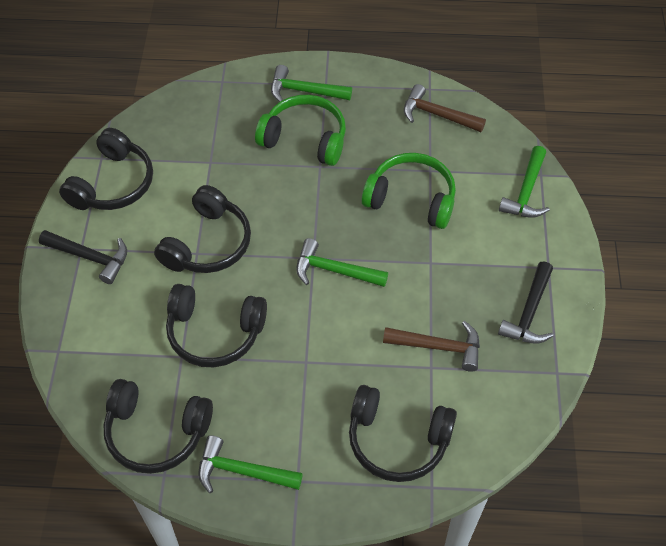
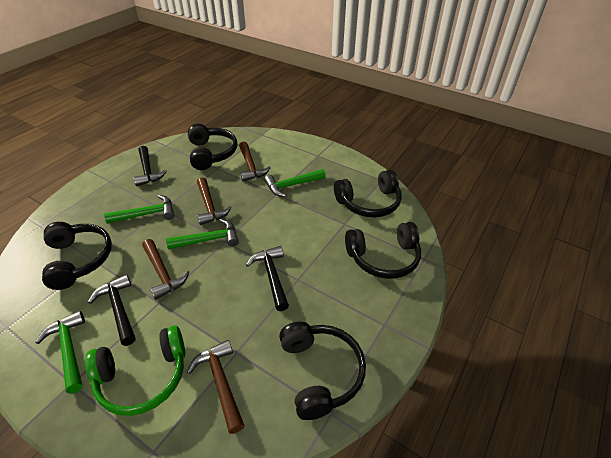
black hammer: 2 -> 3
brown hammer: 2 -> 4
green headphones: 2 -> 1

